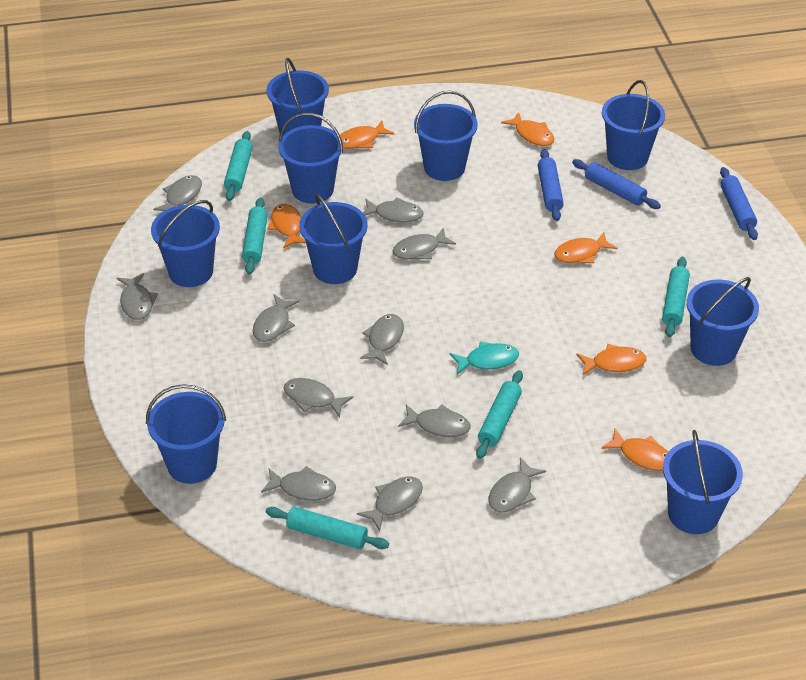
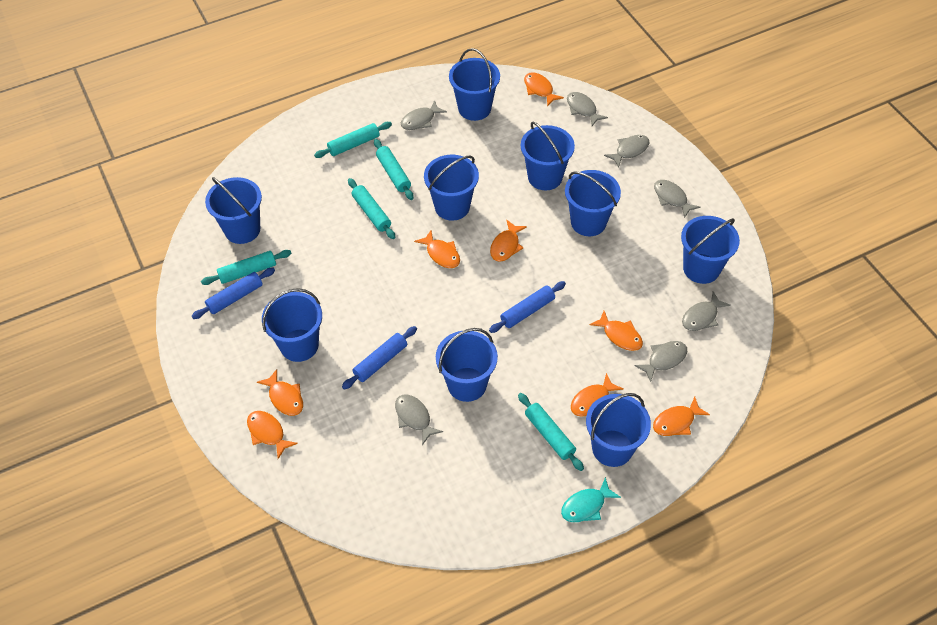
grey fish: 11 -> 7
orange fish: 6 -> 8

